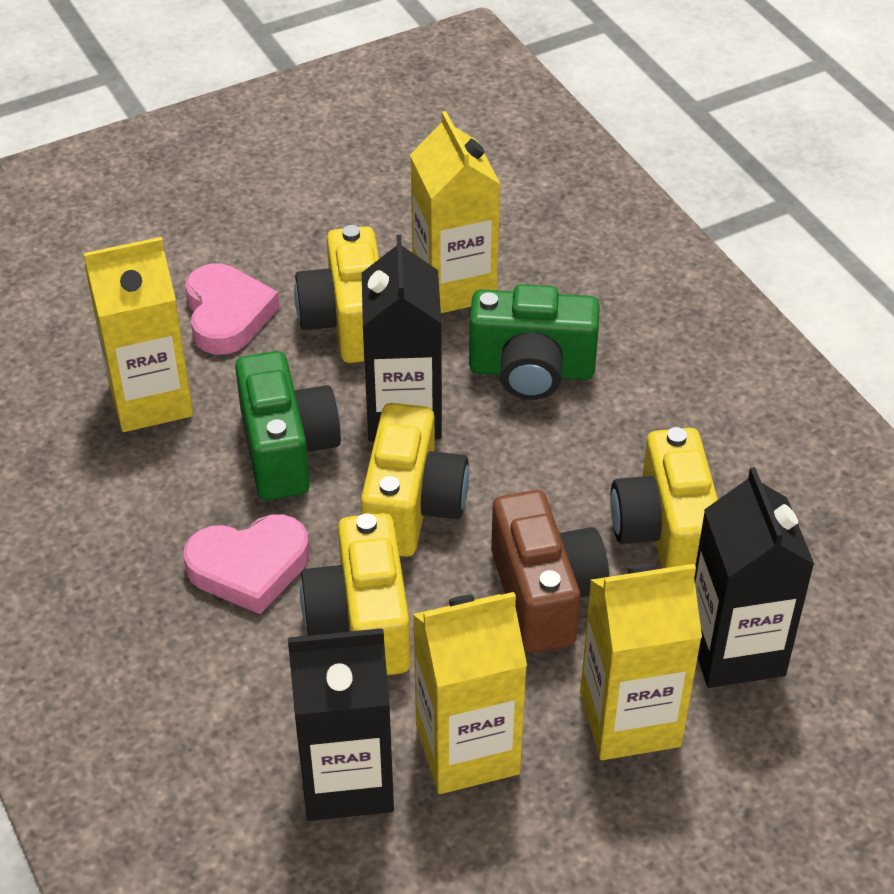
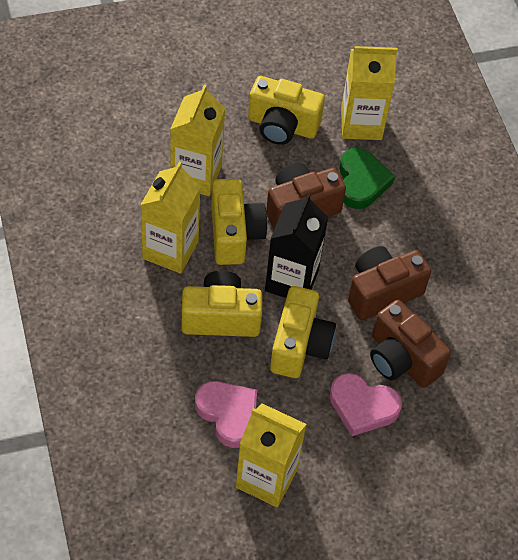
black carton: 3 -> 1
brown camera: 1 -> 3
green camera: 2 -> 0
green heart: 0 -> 1

